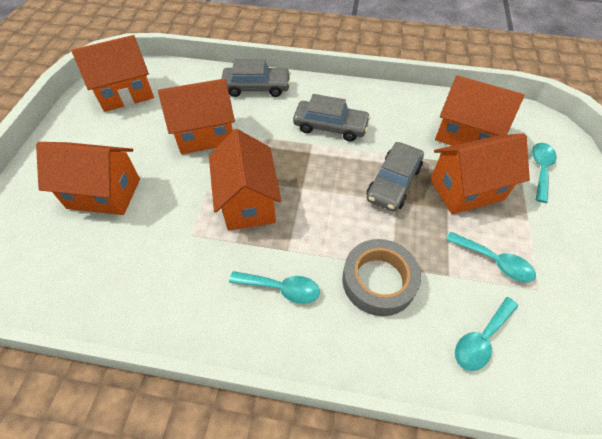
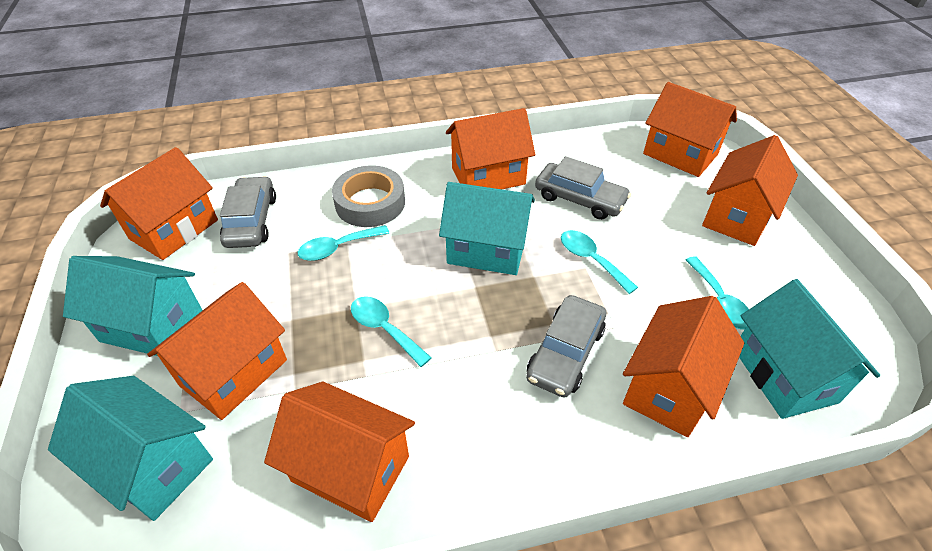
orange house: 6 -> 7
turquoise house: 0 -> 4

